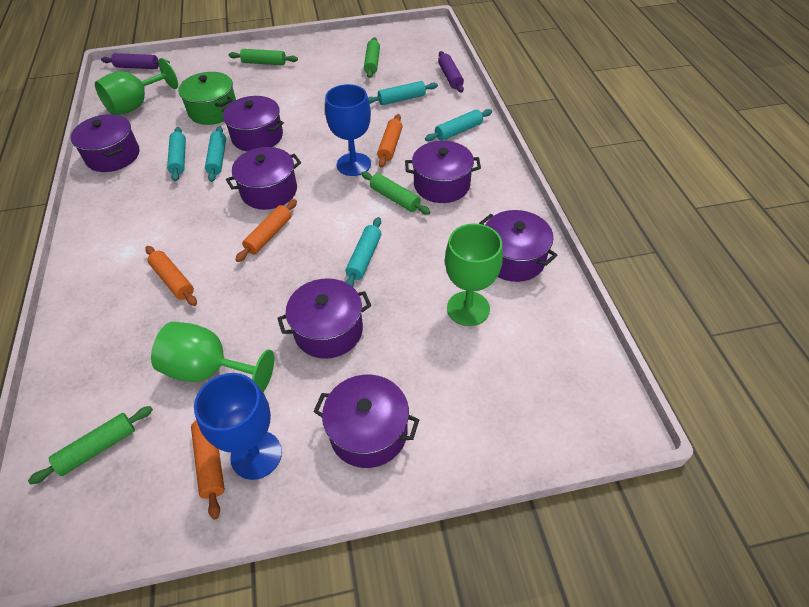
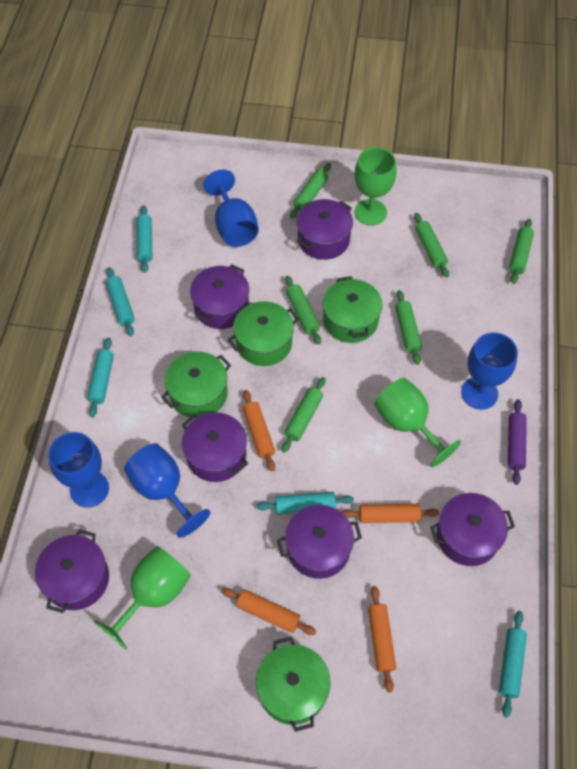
blue goblet: 2 -> 4
green pot: 1 -> 4
green rolling pin: 4 -> 6
purple pot: 7 -> 6
purple rolling pin: 2 -> 1

